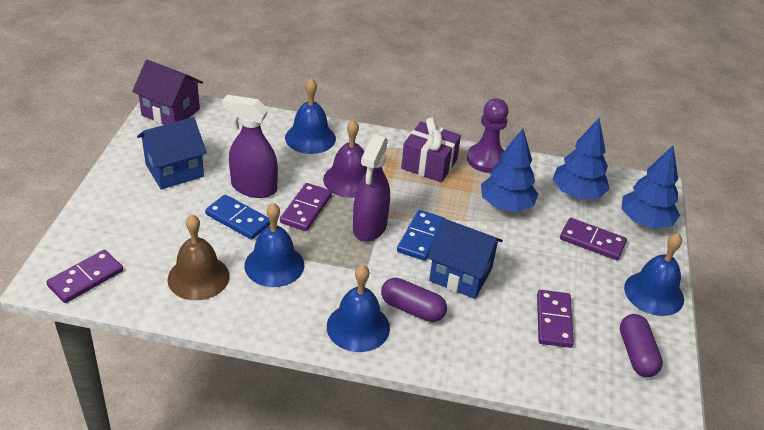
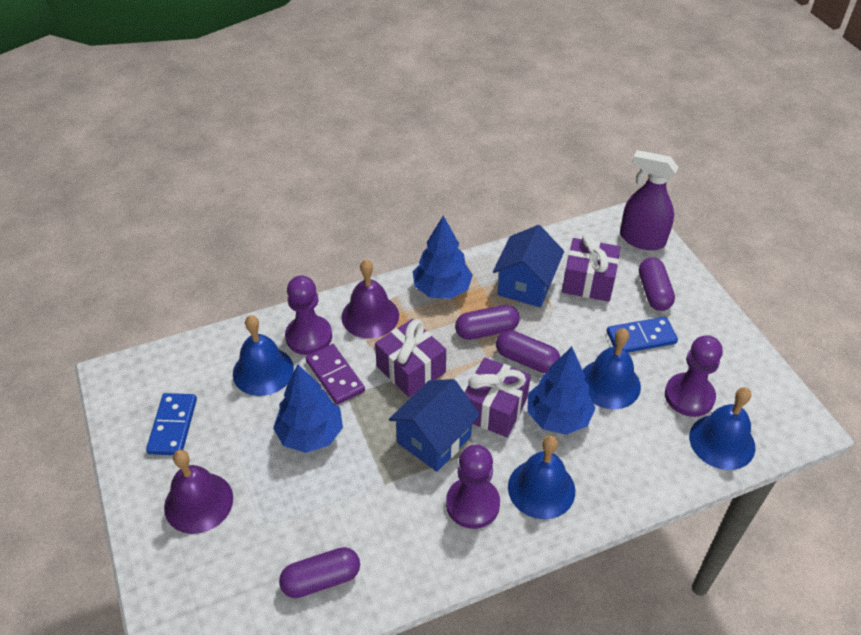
brown bell: 1 -> 0
purple bell: 1 -> 2
purple capsule: 2 -> 4
purple domino: 4 -> 1
purple gift: 1 -> 3
purple house: 1 -> 0
purple pawn: 1 -> 3
purple spray bottle: 2 -> 1

